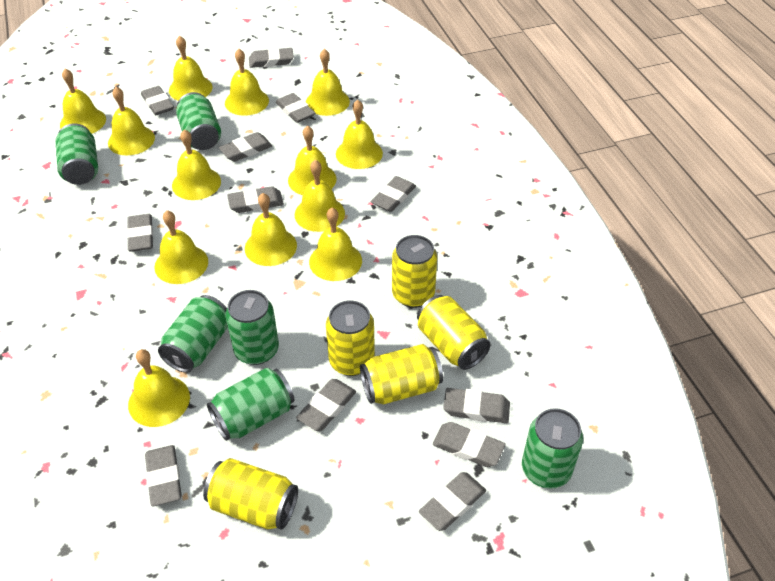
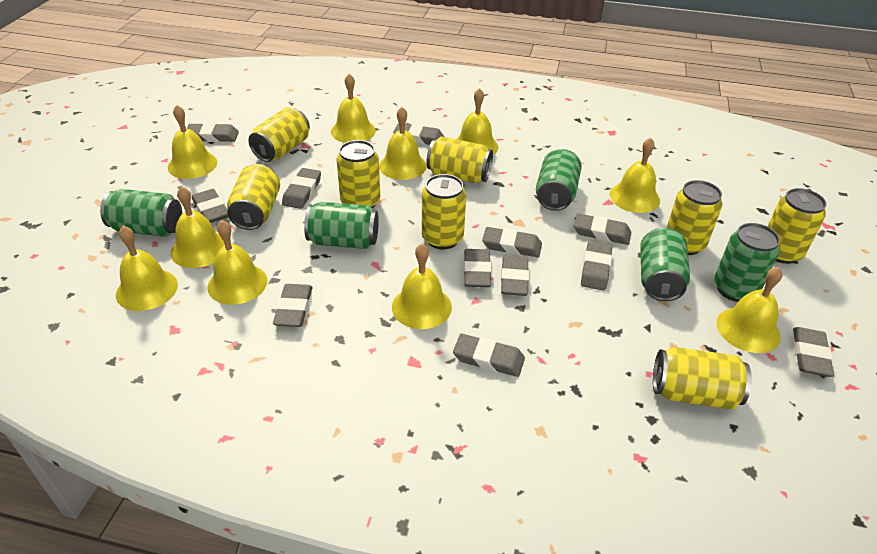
green can: 6 -> 5
yellow bell: 13 -> 10
yellow can: 5 -> 8

